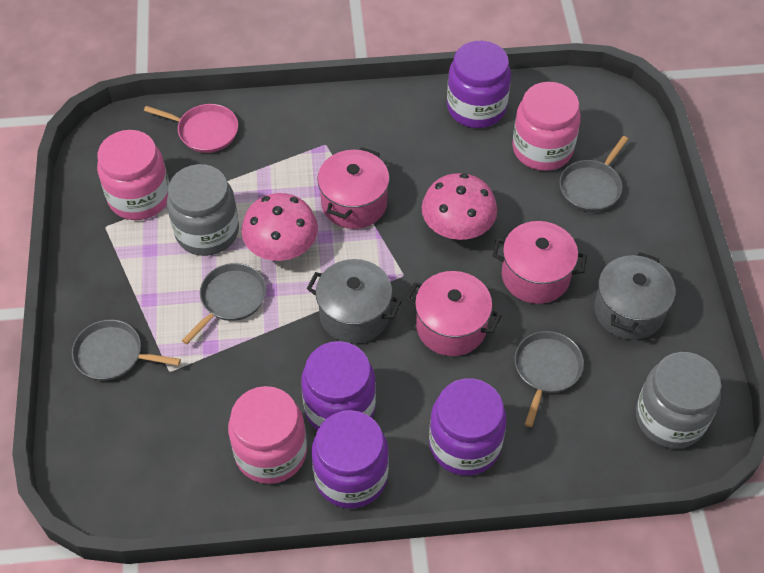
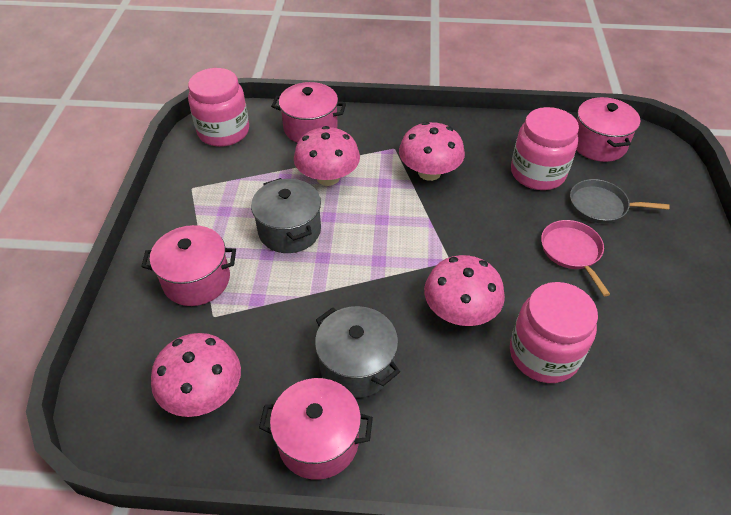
grey jar: 2 -> 0
grey pan: 4 -> 1
pink mushroom: 2 -> 4
pink pot: 3 -> 4
purple jar: 4 -> 0

